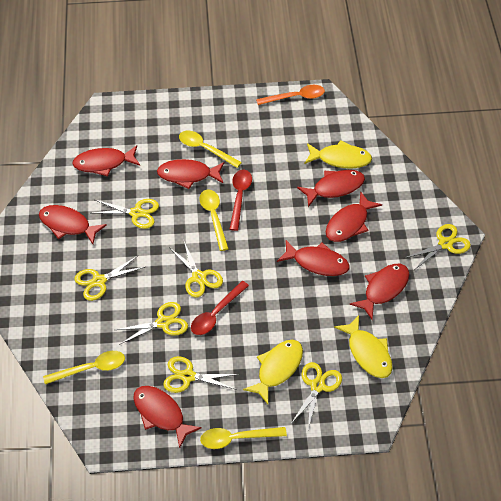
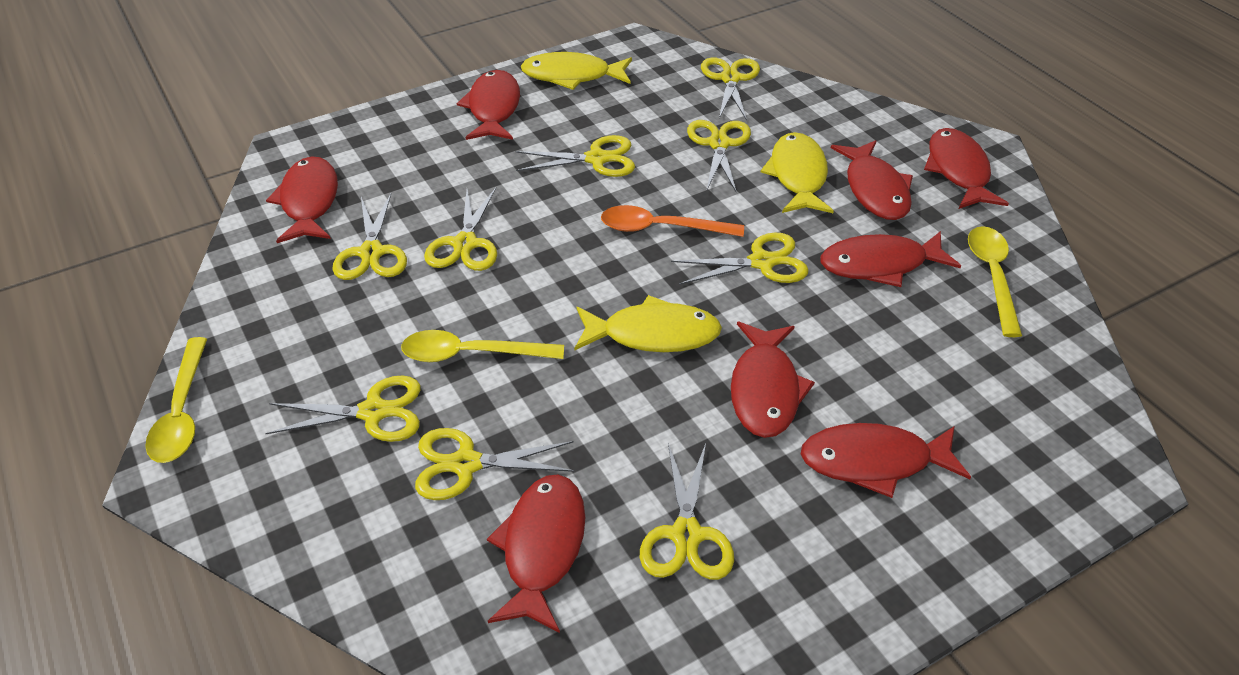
red spoon: 2 -> 0
yellow scissors: 7 -> 9
yellow spoon: 4 -> 3

